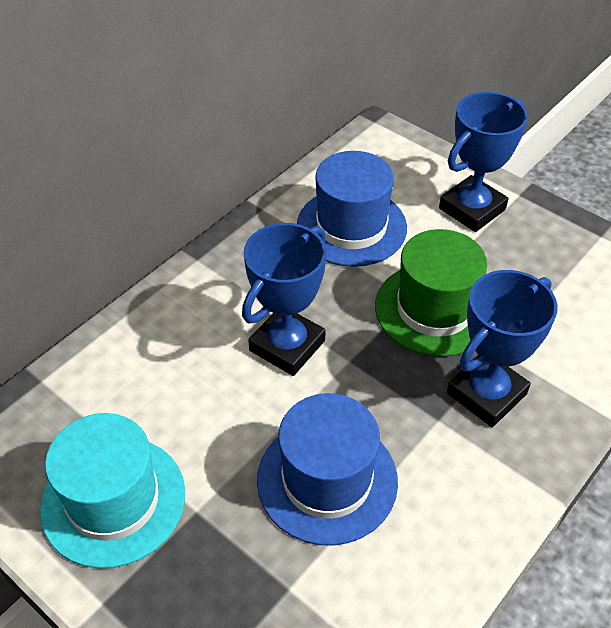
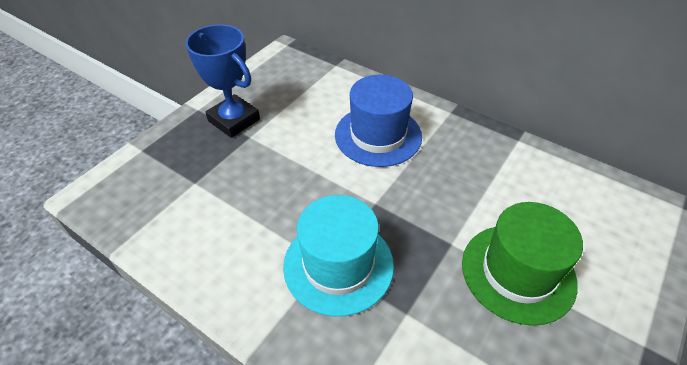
blue hat: 2 -> 1
blue trophy: 3 -> 1

